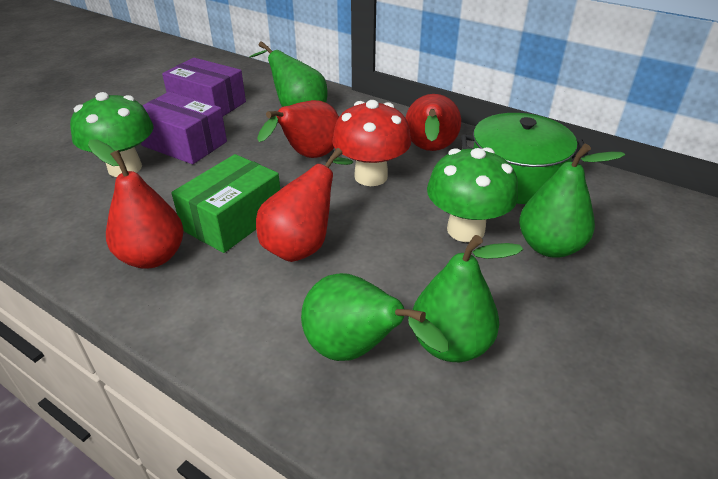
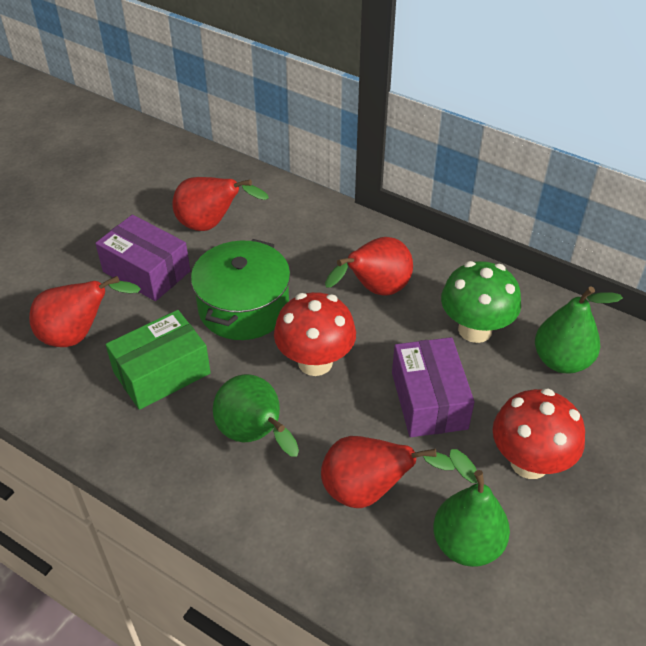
green mushroom: 2 -> 1
green pear: 4 -> 3
red mushroom: 1 -> 2

